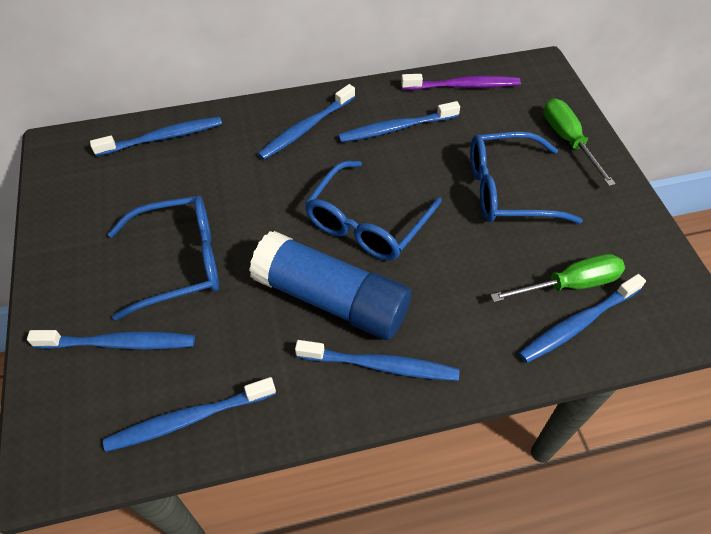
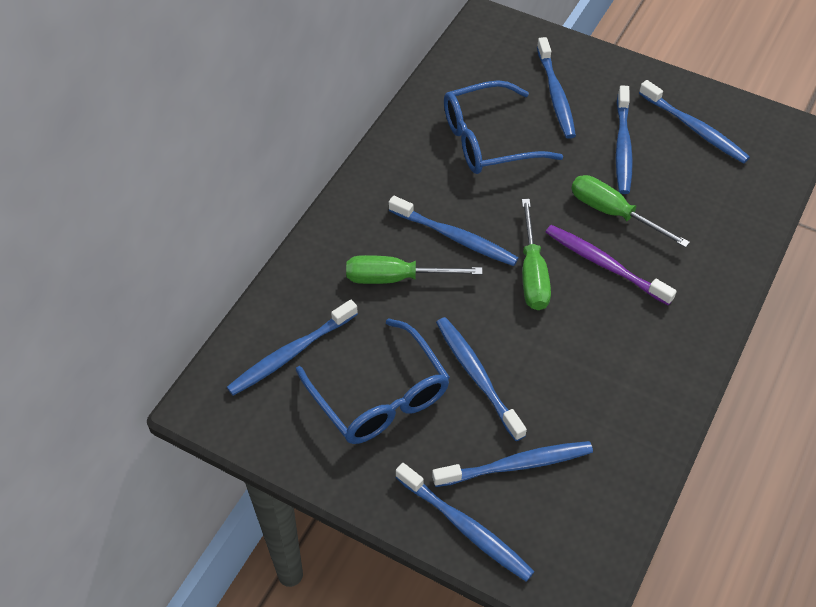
blue glasses: 3 -> 2
blue glue stick: 1 -> 0
blue toothbrush: 7 -> 8
green screwdriver: 2 -> 3

